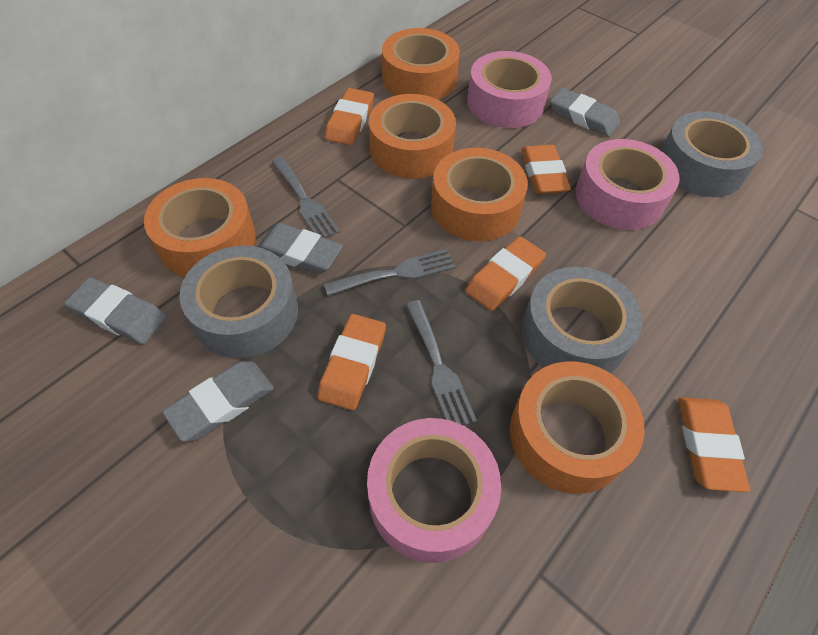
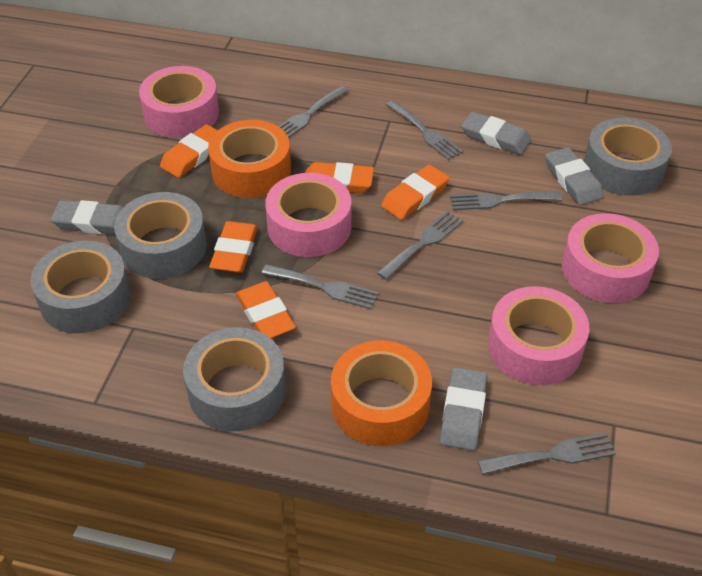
grey fork: 3 -> 6
grey tape: 3 -> 4
orange tape: 5 -> 2
pink tape: 3 -> 4

